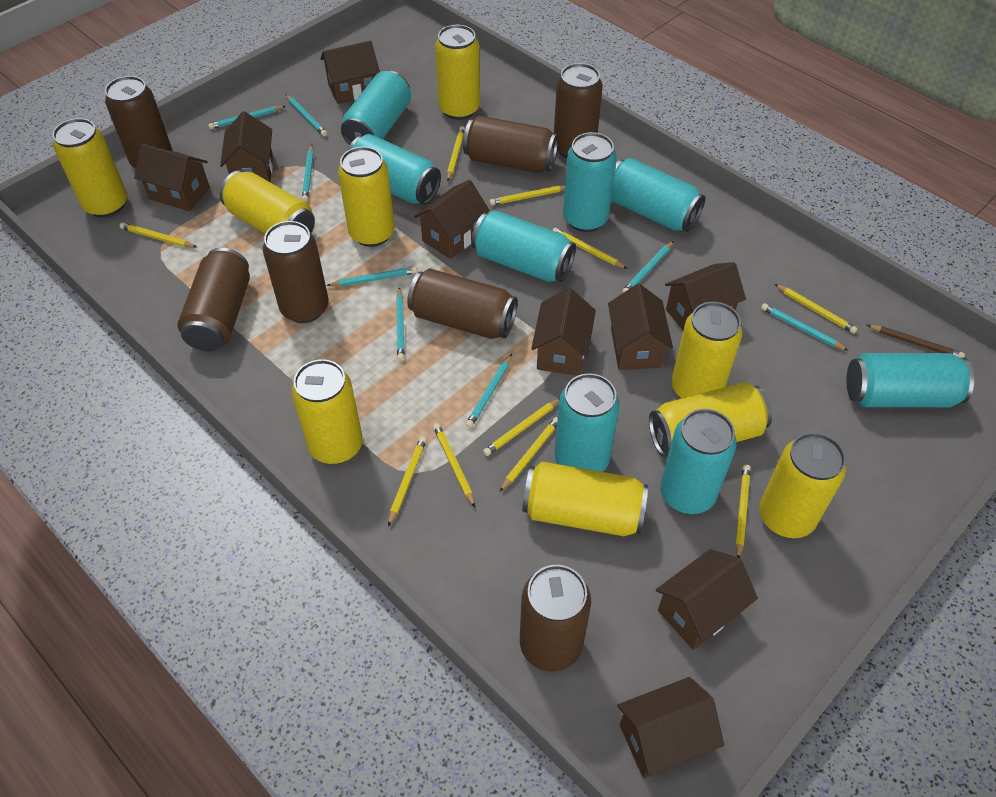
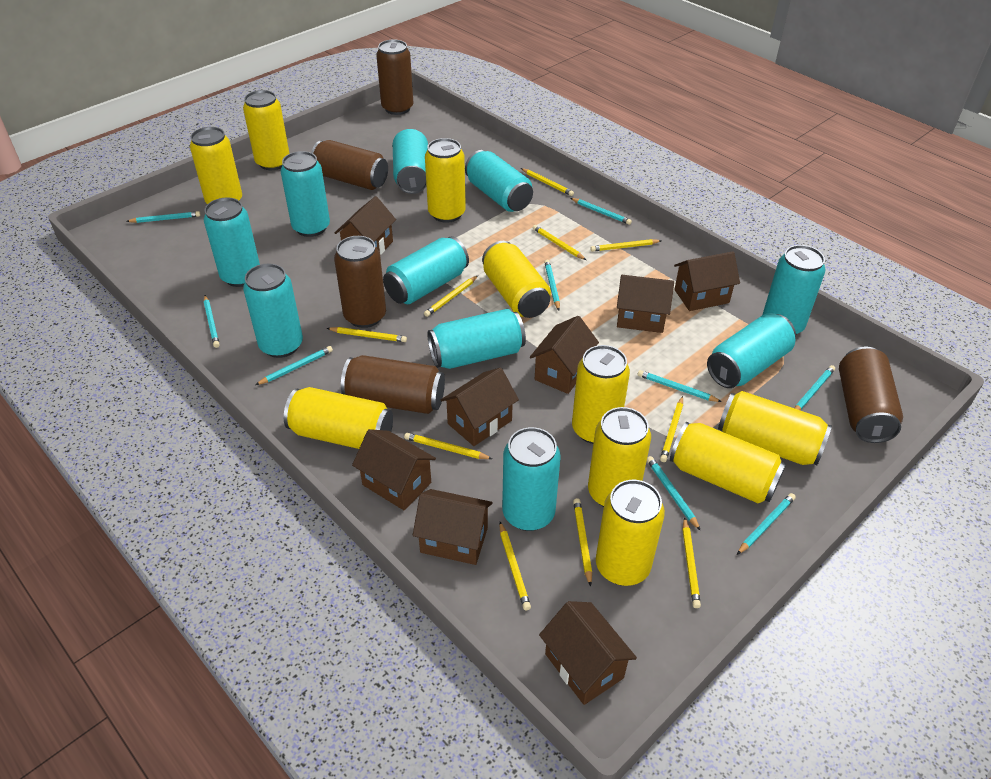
brown can: 7 -> 5
brown house: 9 -> 8
brown pencil: 1 -> 0
turquoise can: 8 -> 10
turquoise pencil: 8 -> 9
yellow can: 9 -> 10

